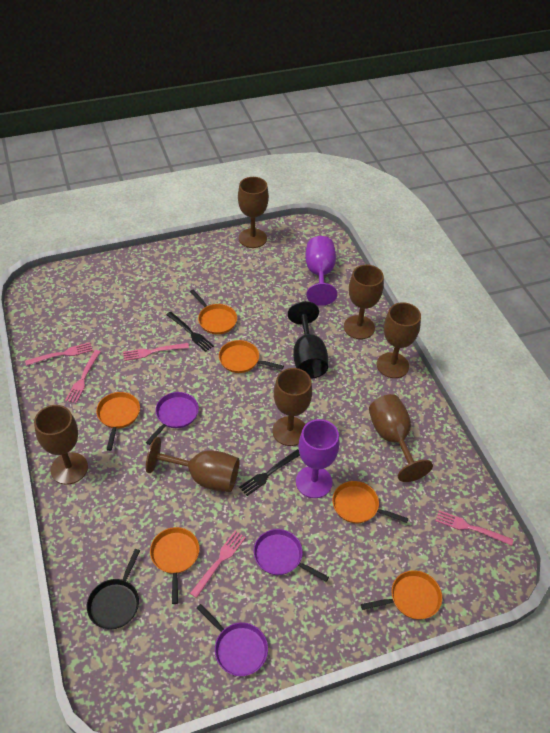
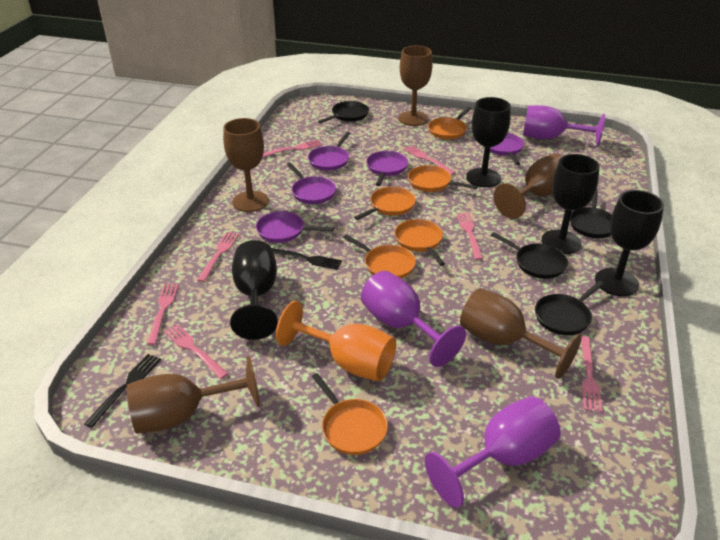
black goblet: 1 -> 4
black pan: 1 -> 4
brown goblet: 7 -> 5
orange goblet: 0 -> 1
pink fork: 5 -> 7
purple goblet: 2 -> 3
purple pan: 3 -> 5

